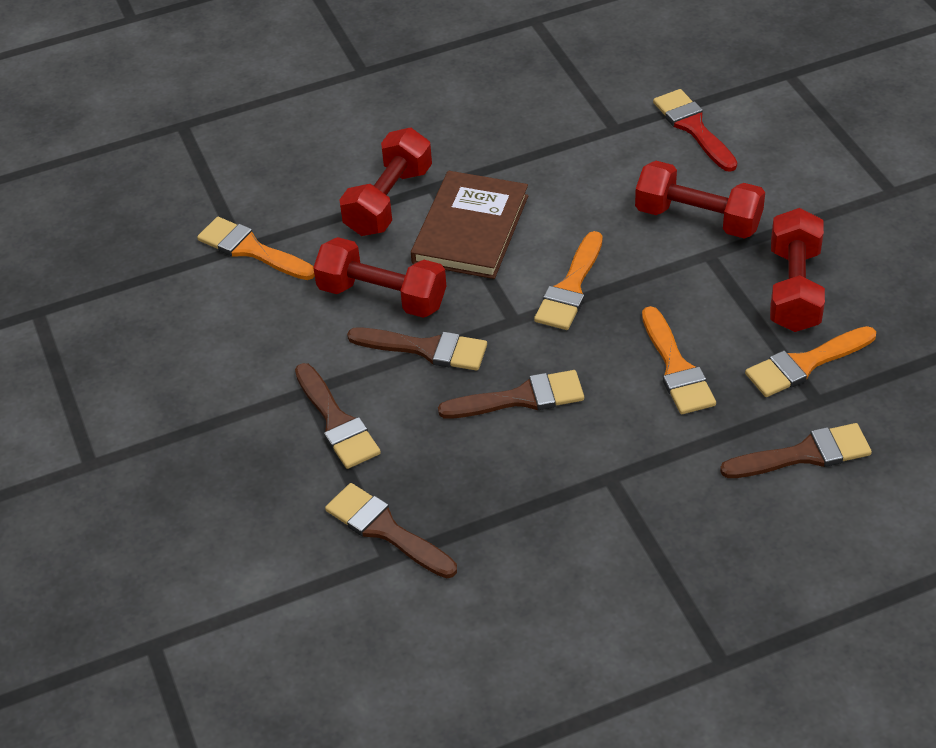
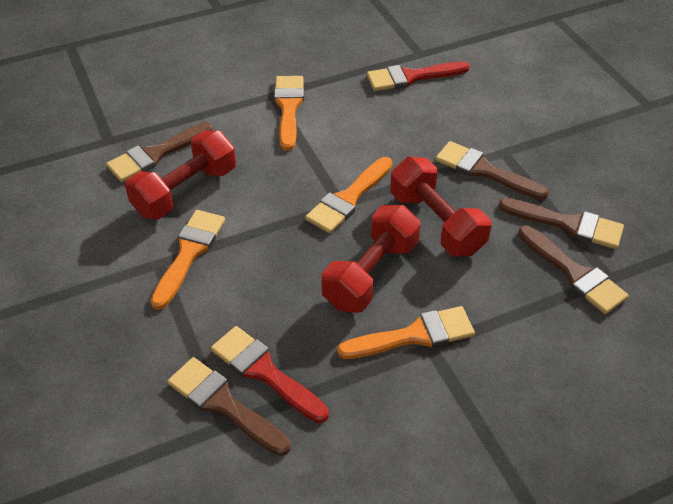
brown book: 1 -> 0
red brush: 1 -> 2
red dumbbell: 4 -> 3

